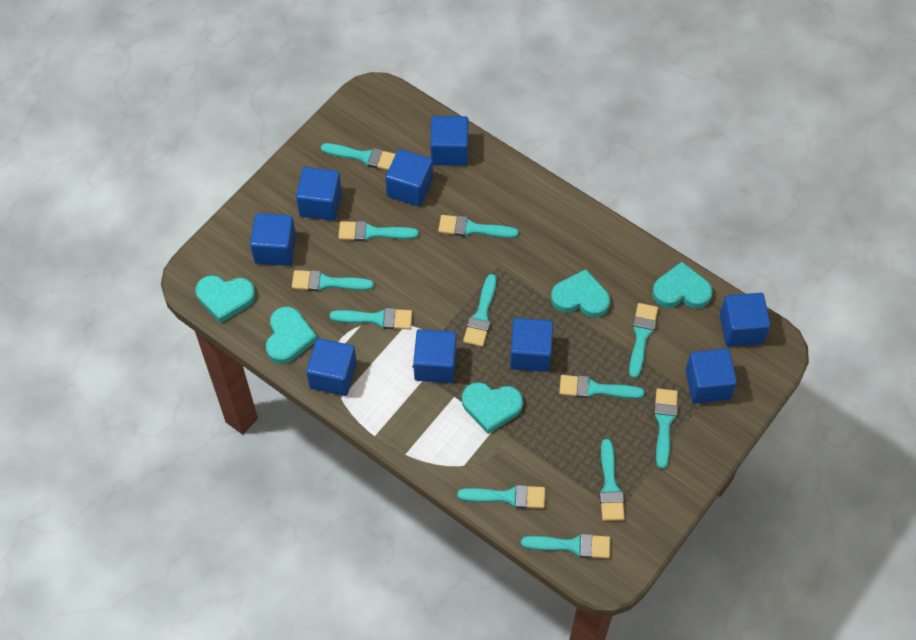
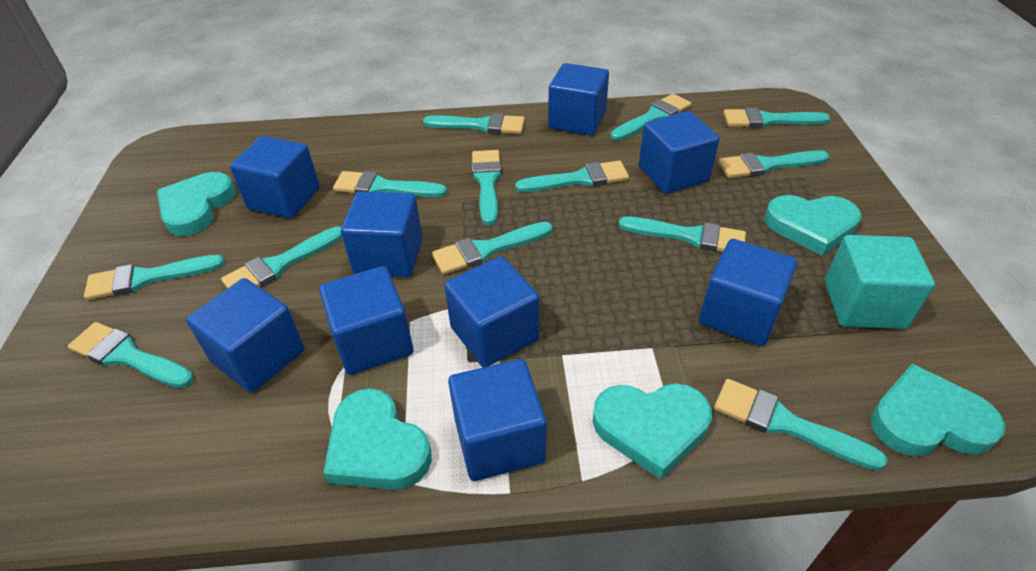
turquoise brush: 12 -> 13
turquoise cube: 0 -> 1

